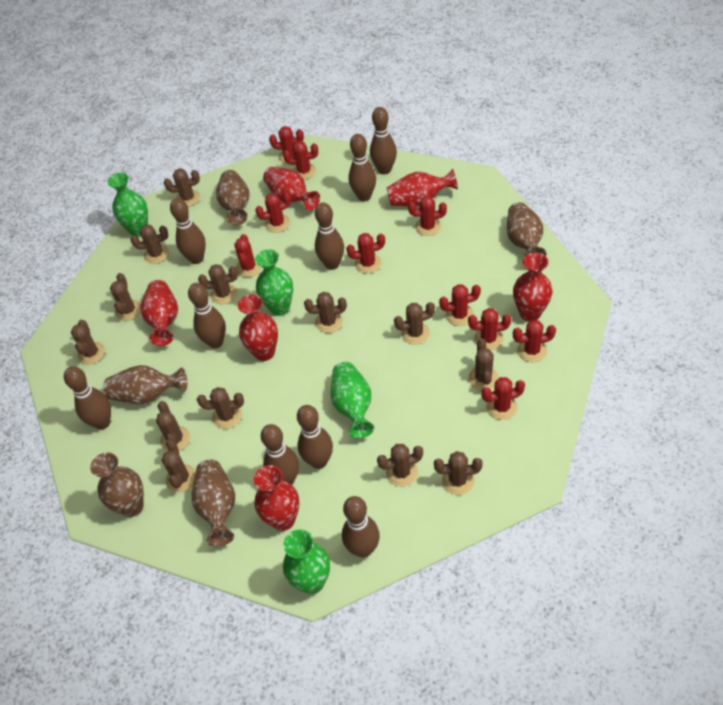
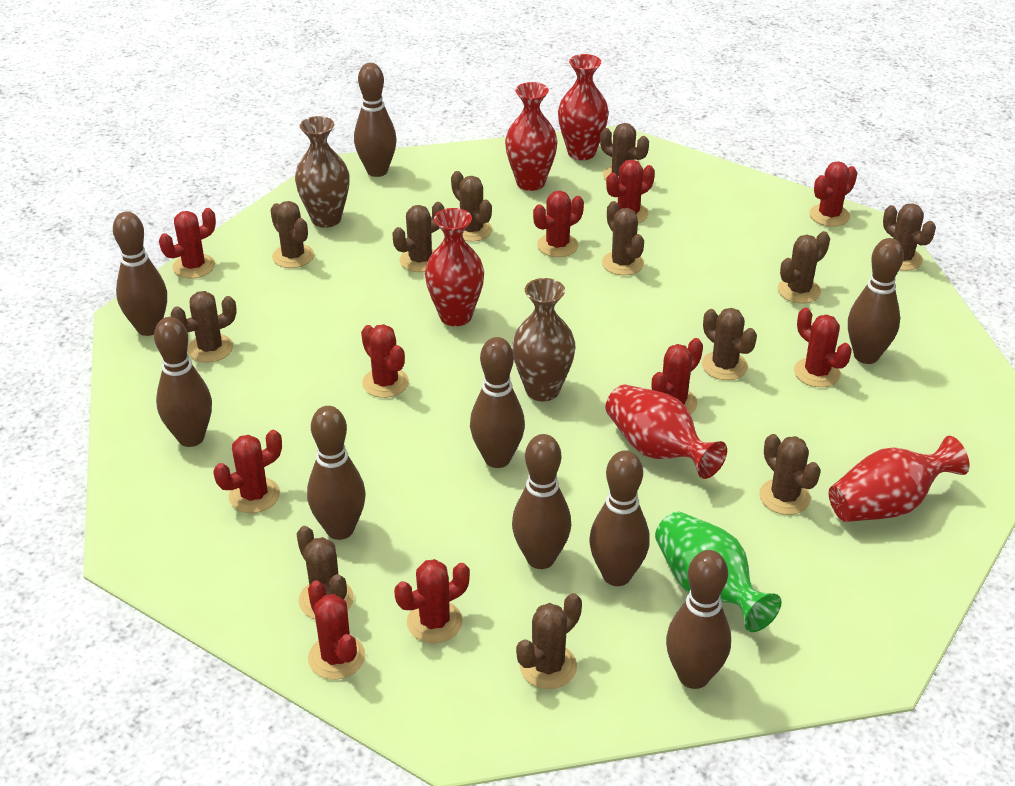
brown cactus: 13 -> 12
brown vase: 5 -> 2
green vase: 4 -> 1
red vase: 6 -> 5

